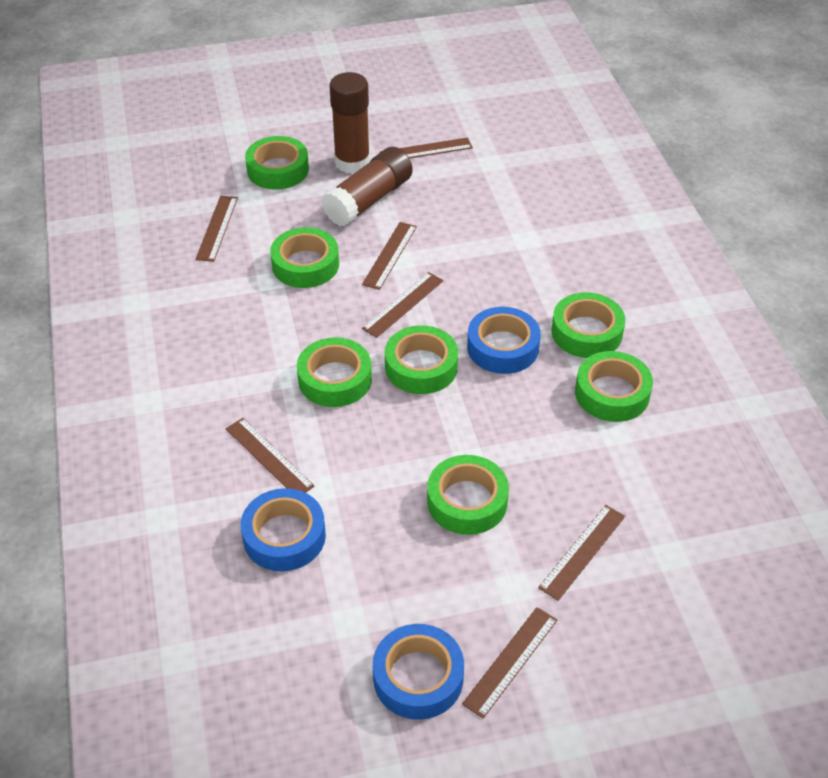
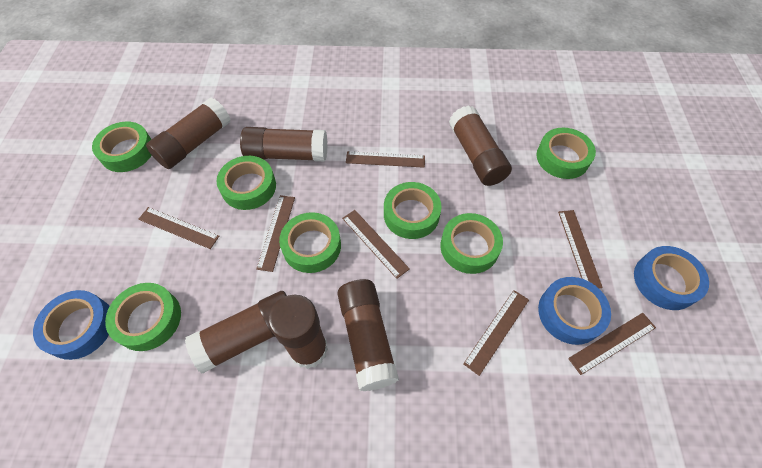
brown glue stick: 2 -> 6

